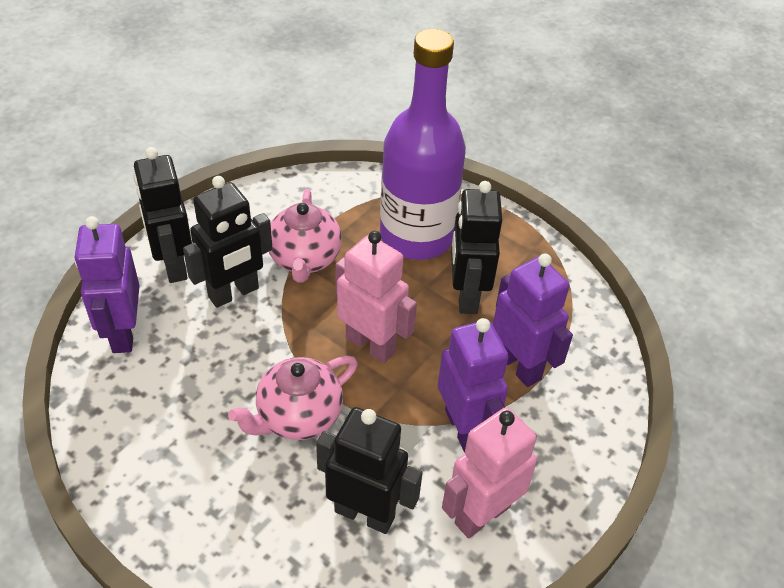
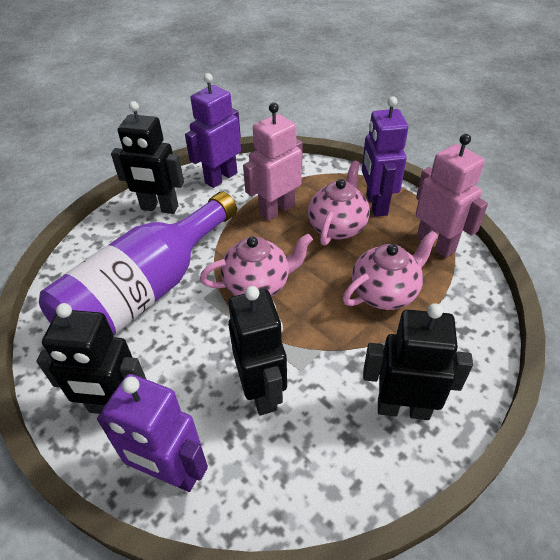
pink teapot: 2 -> 3

